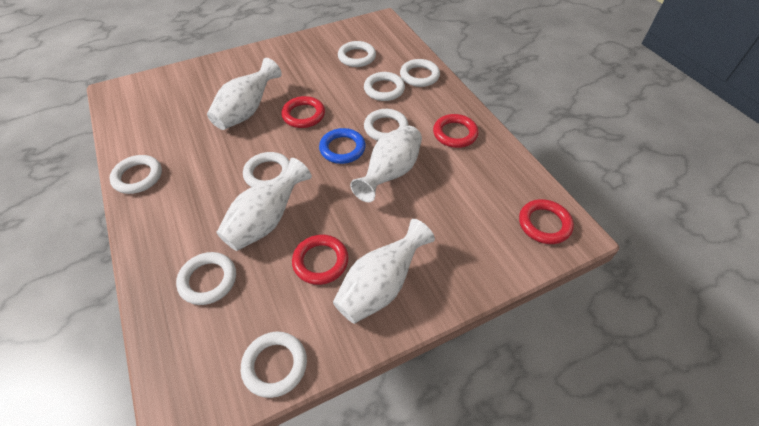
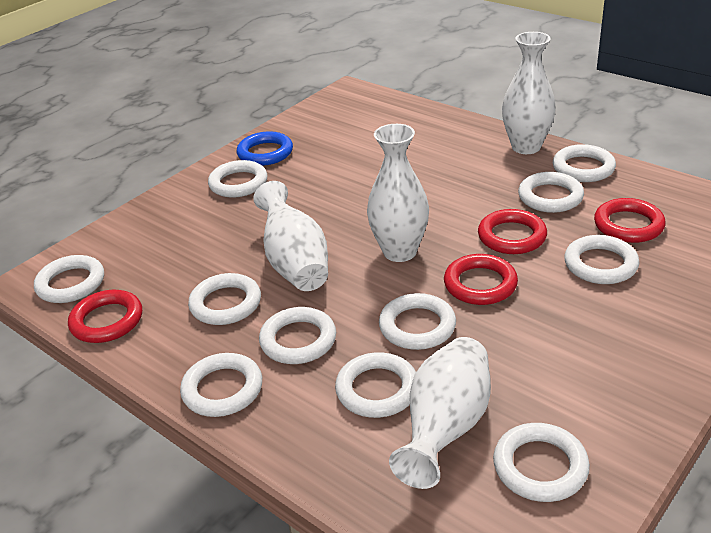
white ring: 8 -> 11

